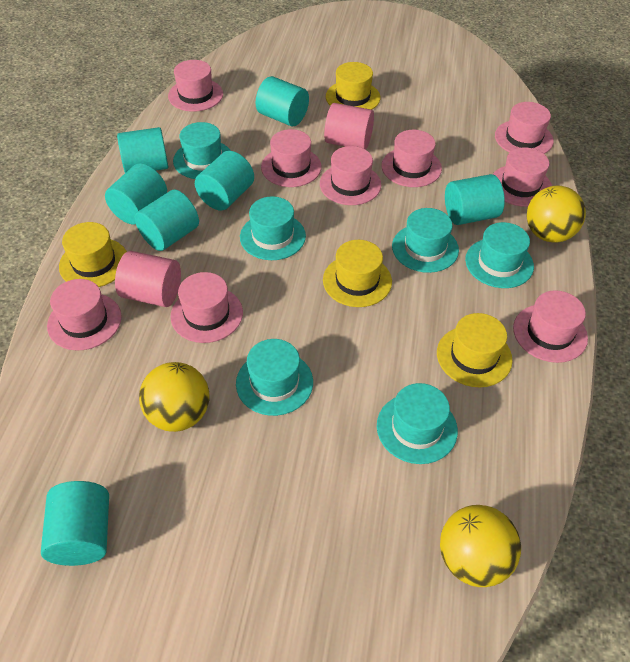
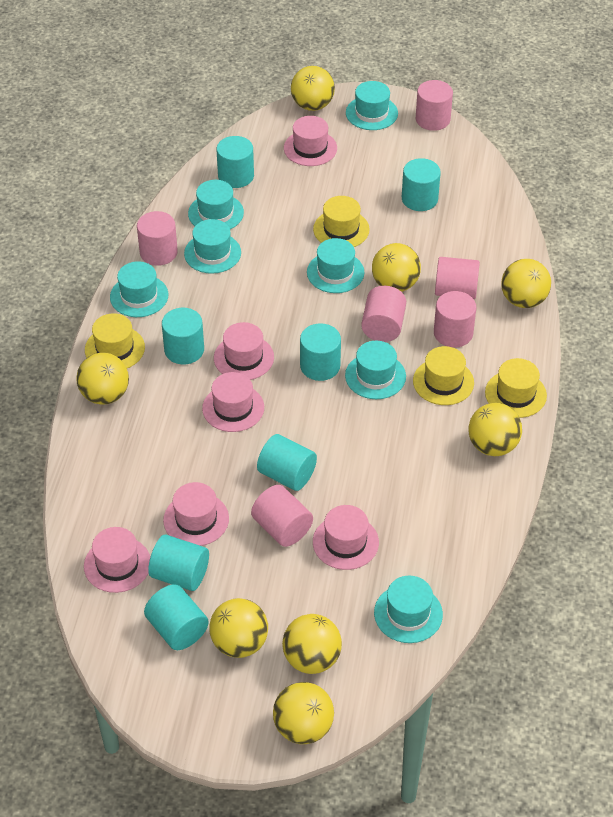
pink cylinder: 2 -> 6
pink hat: 9 -> 6
turquoise hat: 6 -> 7
yellow ball: 3 -> 8

